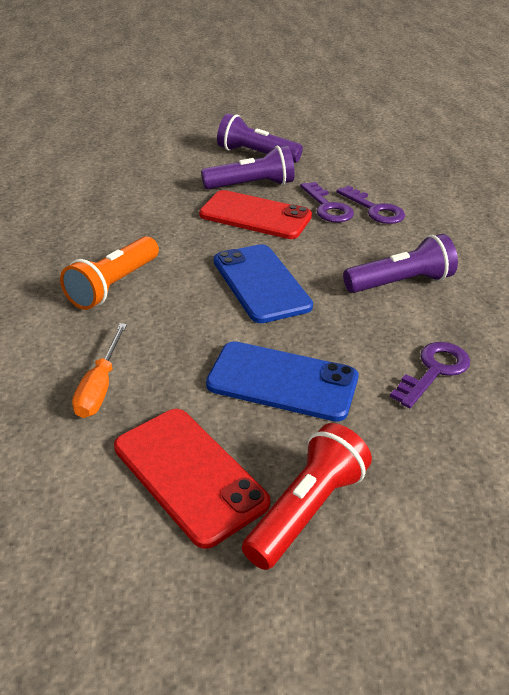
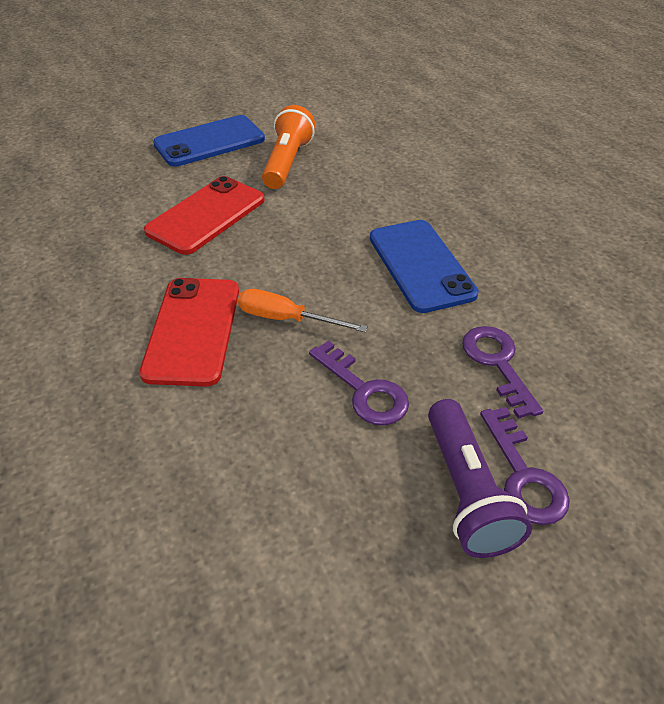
purple flashlight: 3 -> 1
red flashlight: 1 -> 0

